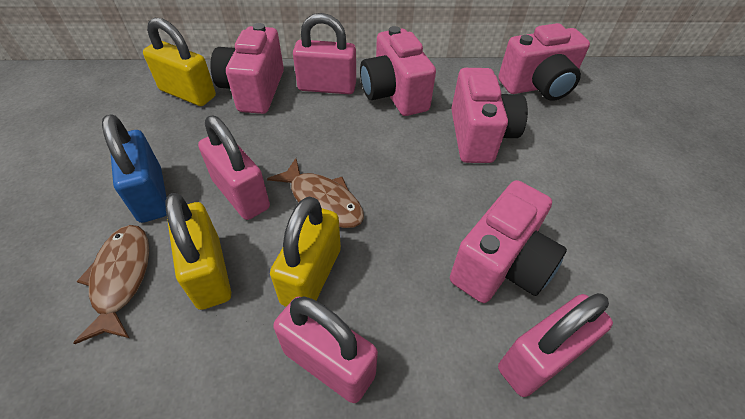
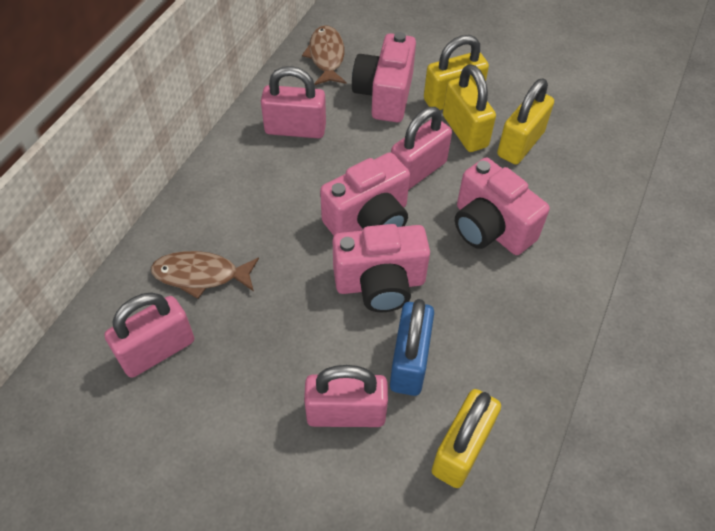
pink camera: 5 -> 4
yellow padlock: 3 -> 4

